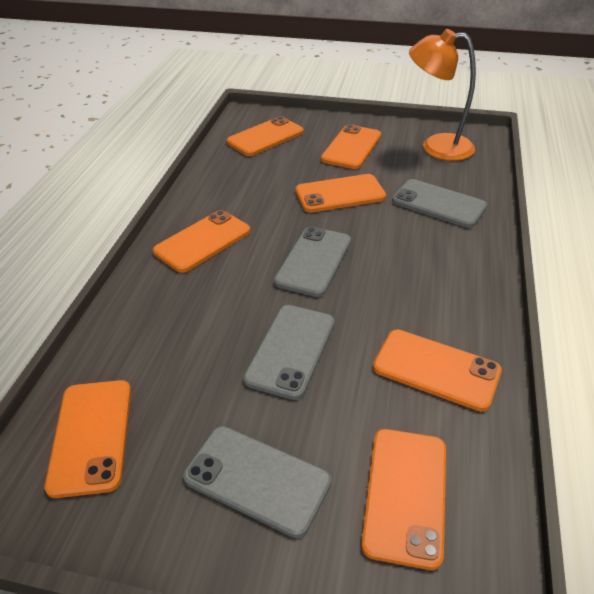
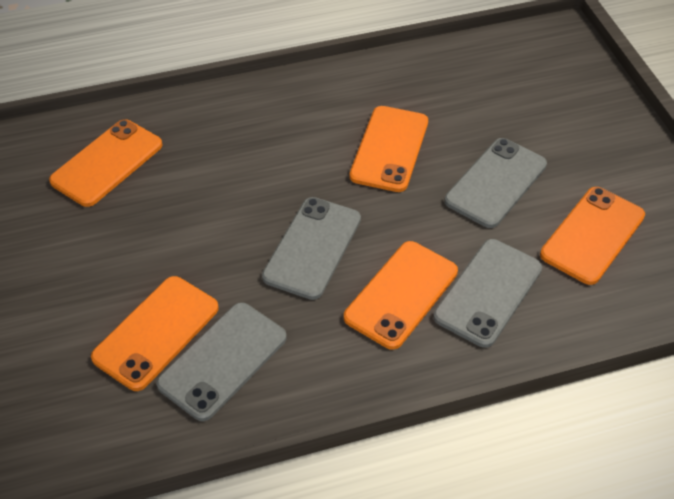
orange lamp: 1 -> 0
orange phone: 7 -> 5

